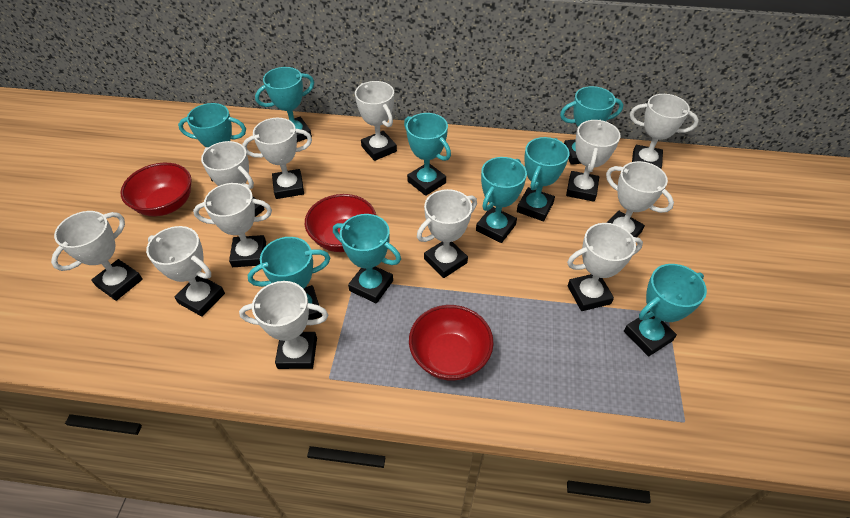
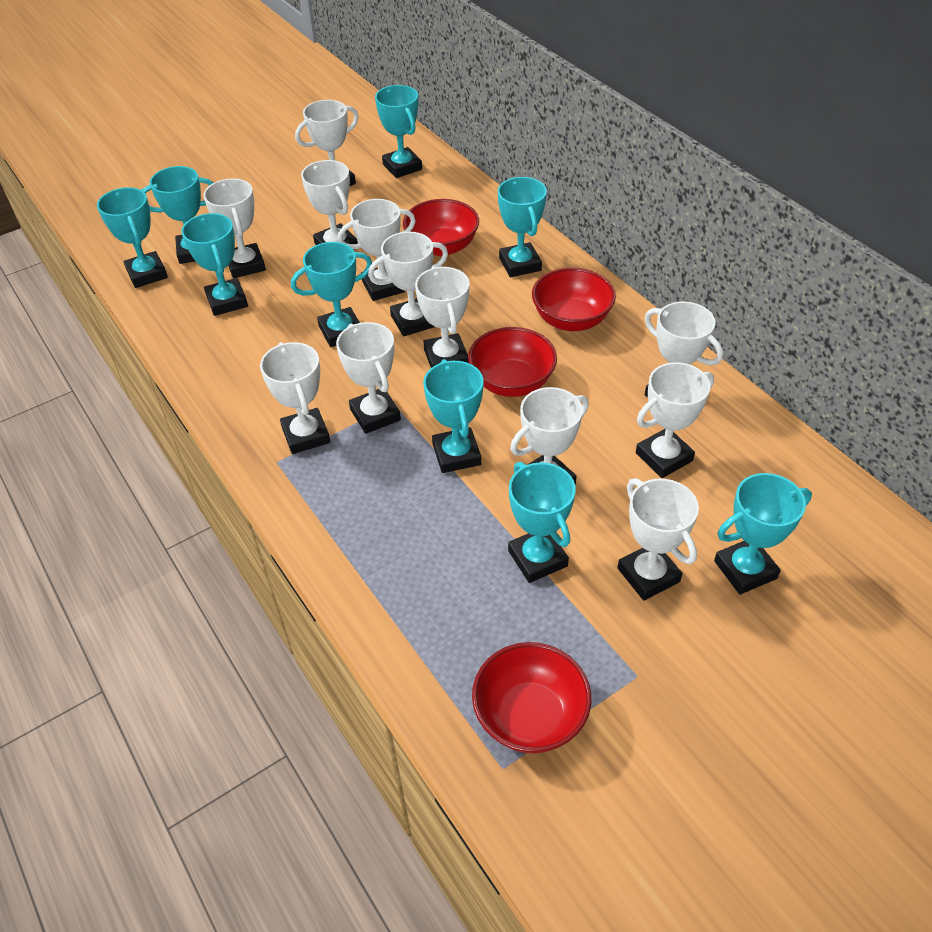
red bowl: 3 -> 4

